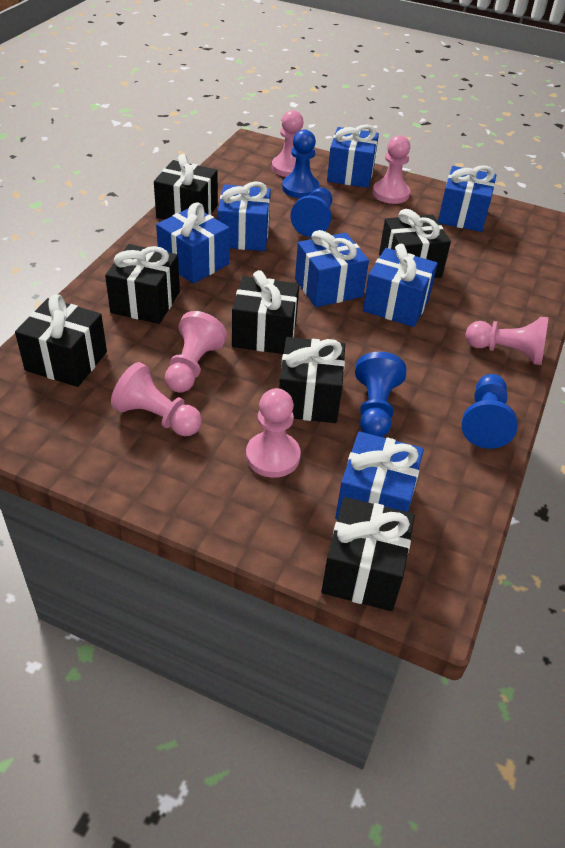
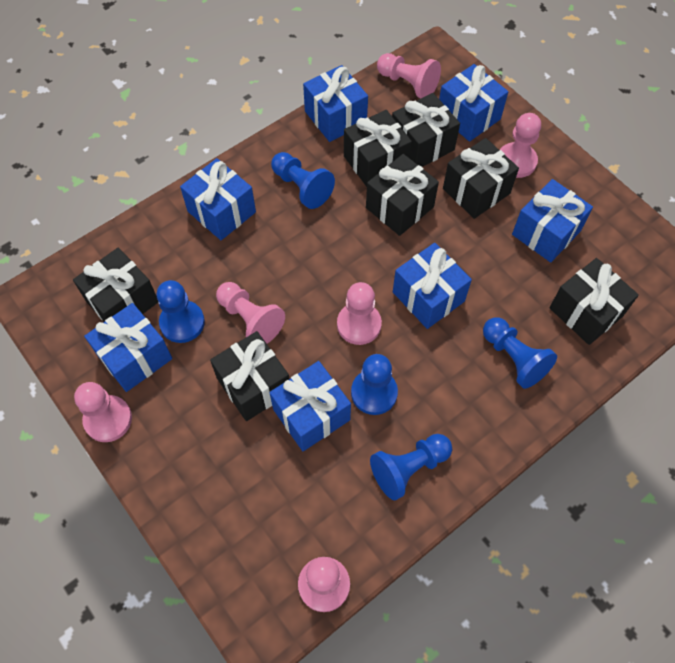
blue pawn: 4 -> 5

